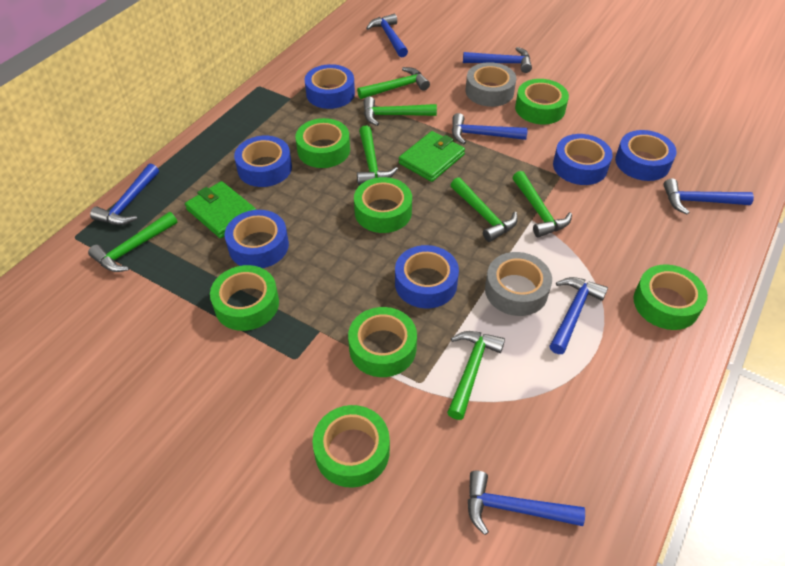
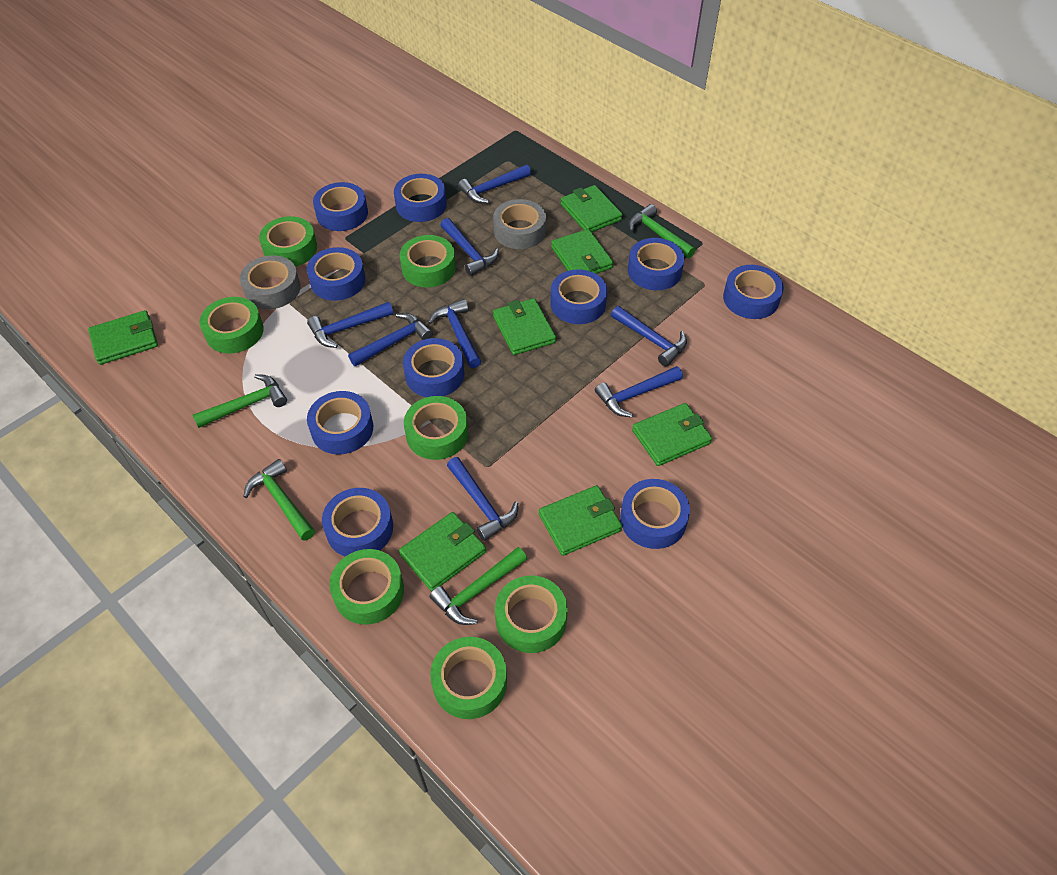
blue hammer: 7 -> 8
blue tape: 6 -> 10
green hammer: 7 -> 4
green wallet: 2 -> 7

